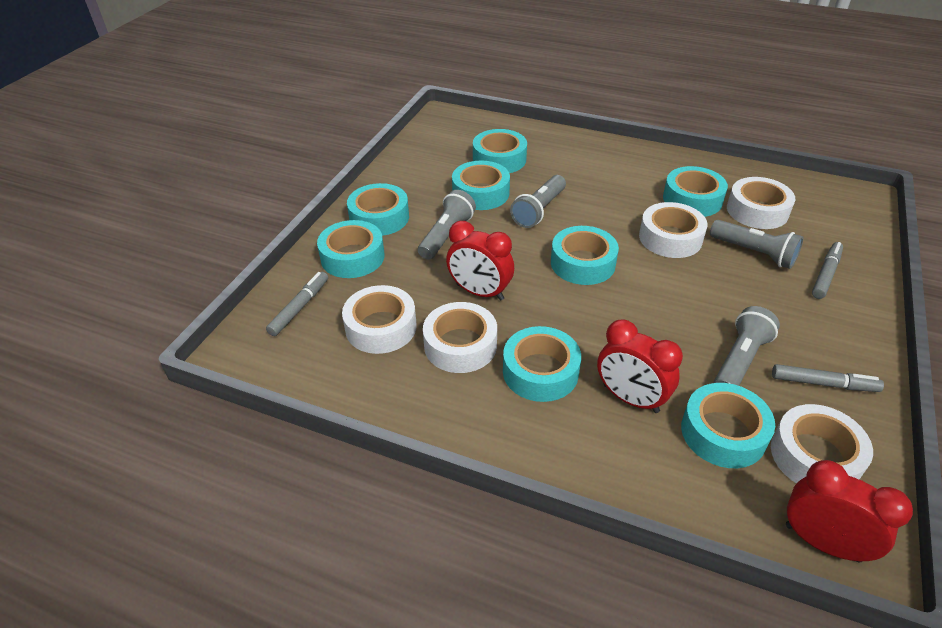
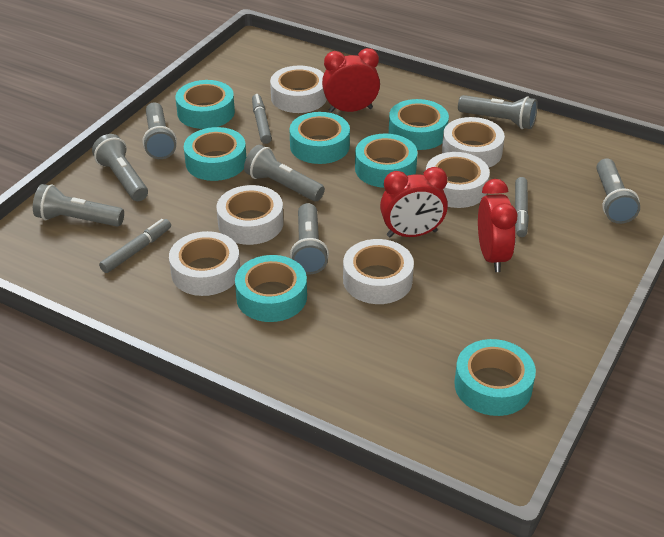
grey flashlight: 4 -> 7
turquoise tape: 8 -> 7
white tape: 5 -> 6

